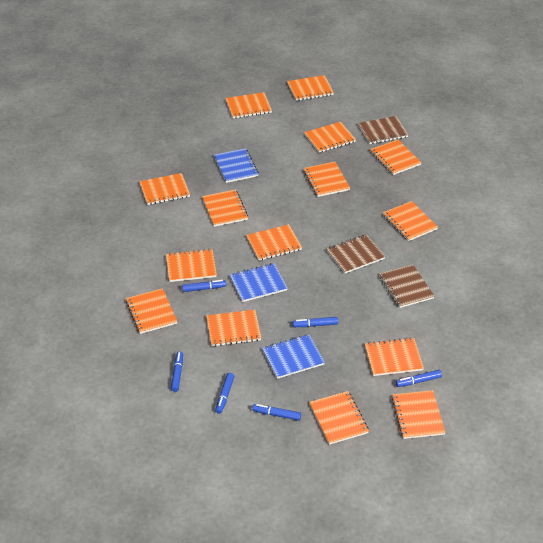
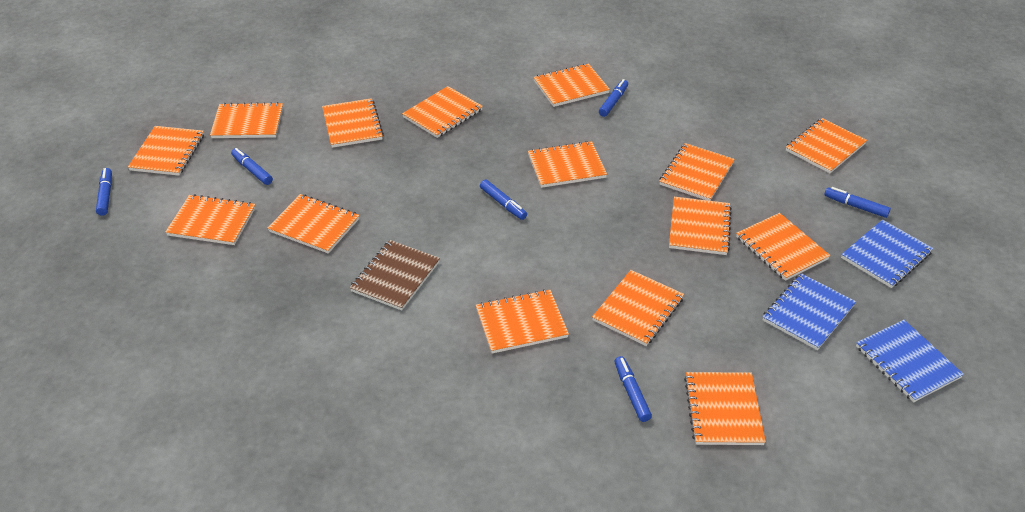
brown notebook: 3 -> 1

